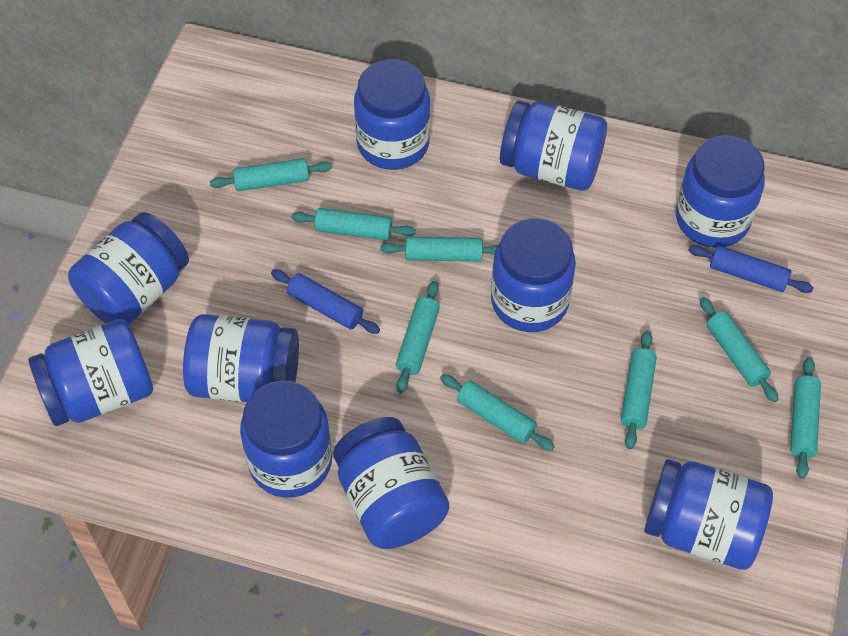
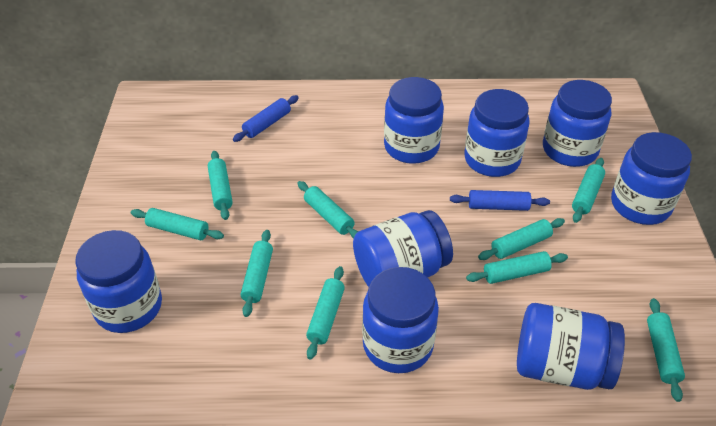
blue jar: 10 -> 8
turquoise rolling pin: 8 -> 9

